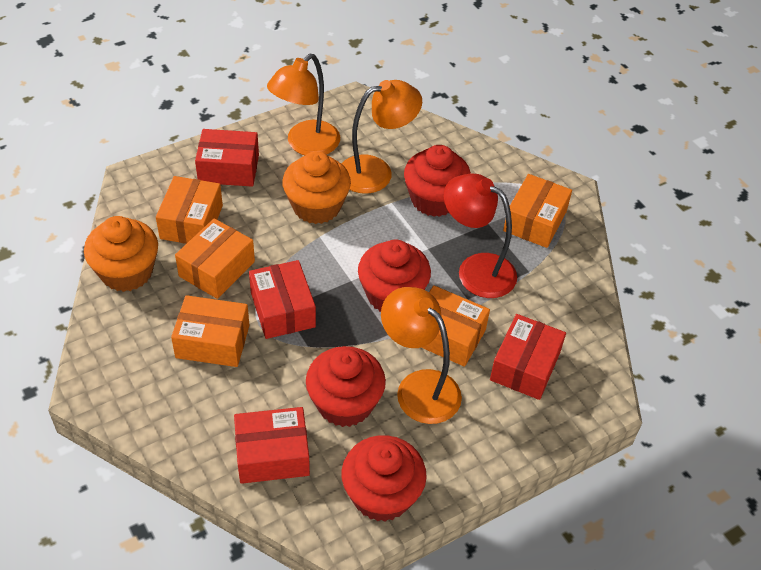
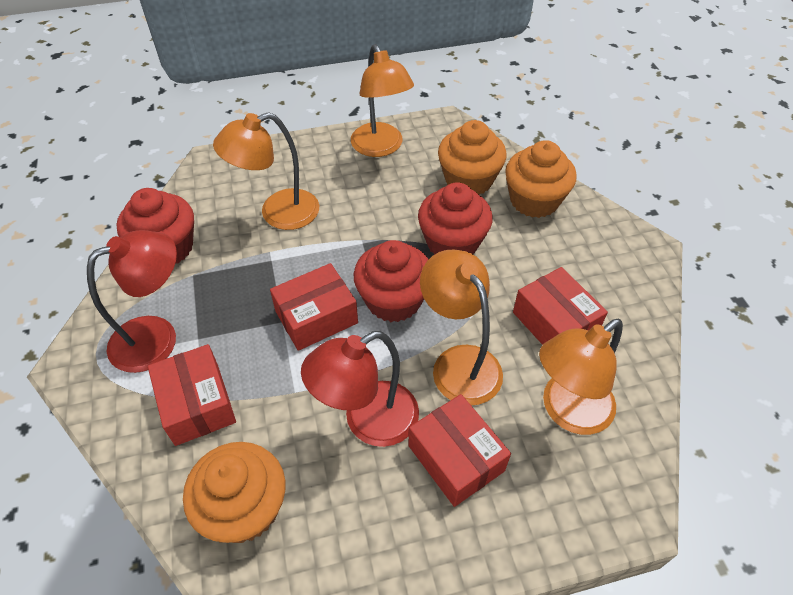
orange box: 5 -> 0
orange cupcake: 2 -> 3
orange lamp: 3 -> 4
red cupcake: 4 -> 3
red lamp: 1 -> 2

